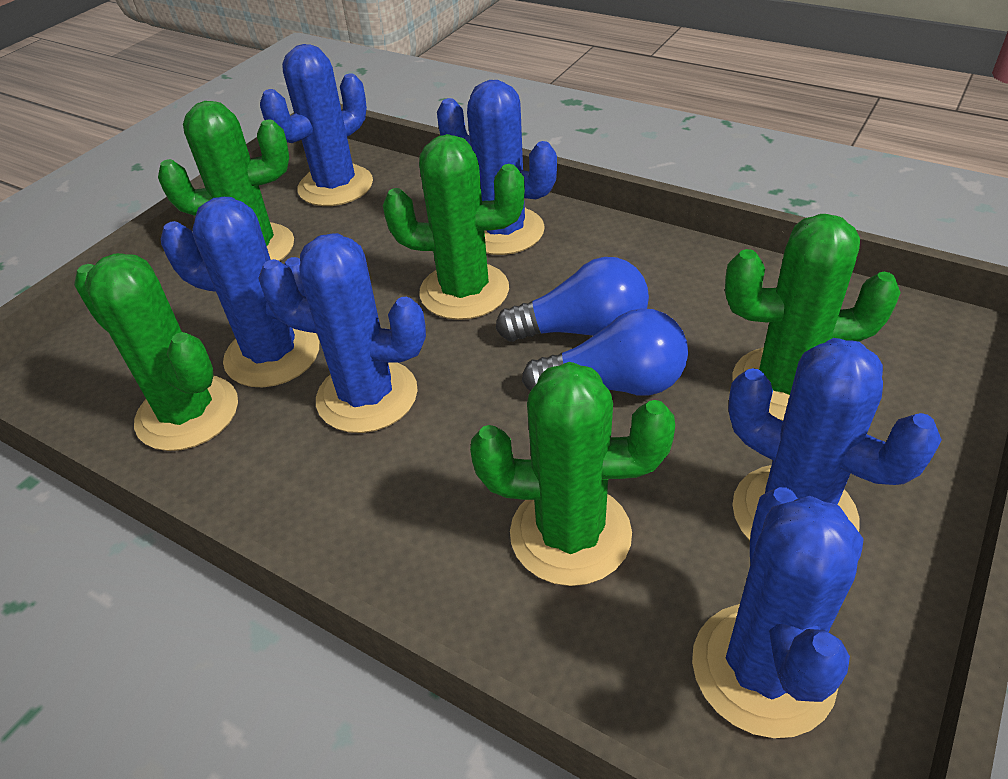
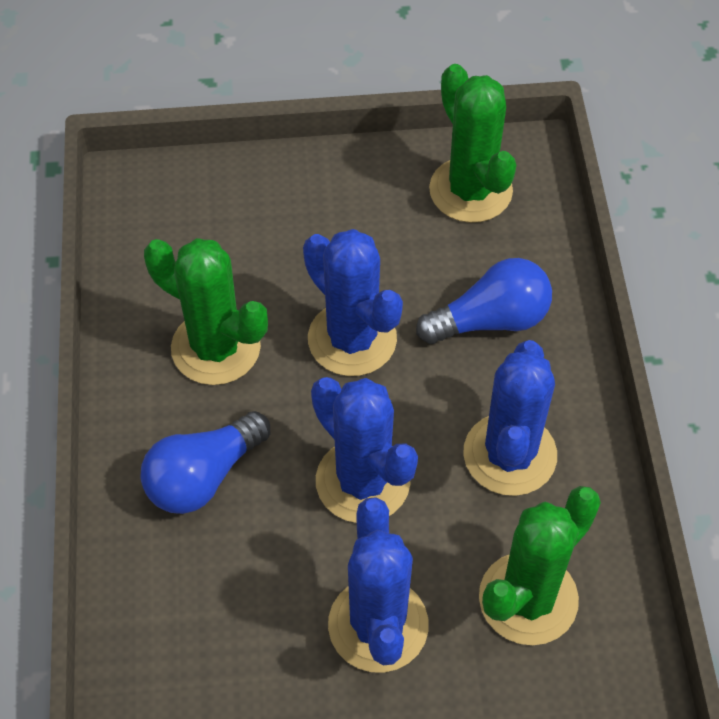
blue cactus: 6 -> 4
green cactus: 5 -> 3

